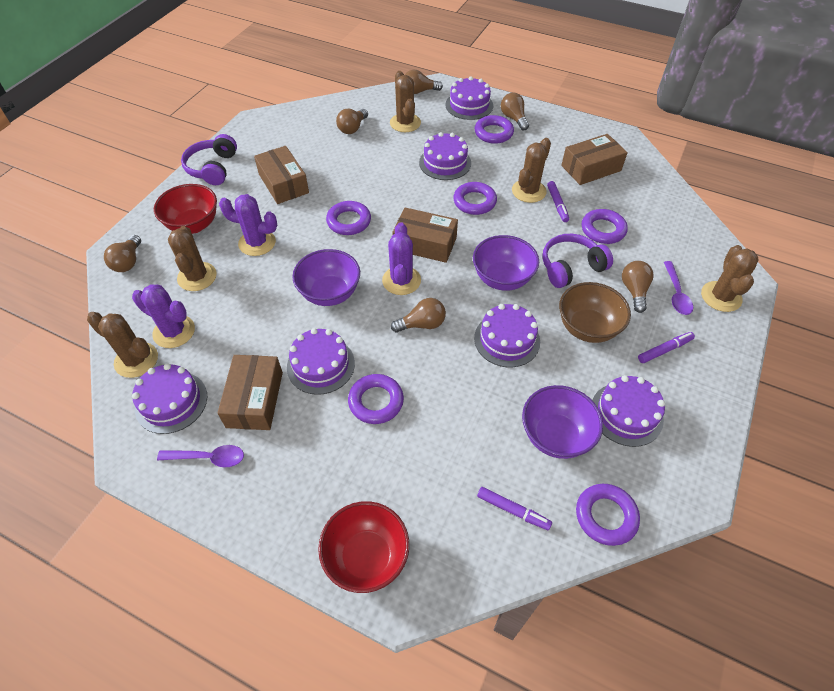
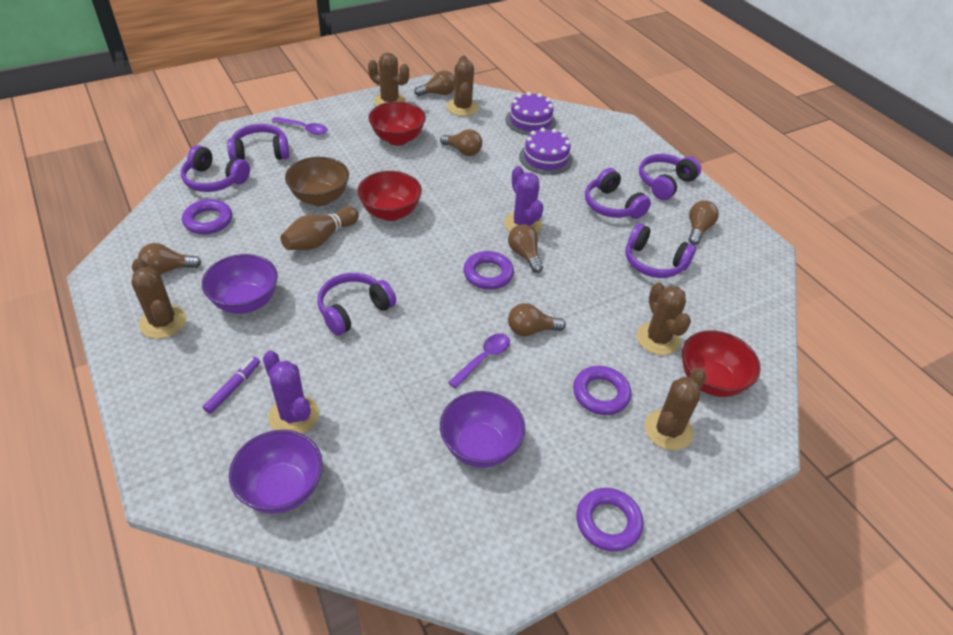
brown bowling pin: 0 -> 1
brown box: 4 -> 0
purple cactus: 3 -> 2
purple cake: 6 -> 2
purple headphones: 2 -> 6
purple marker: 3 -> 1
purple ring: 6 -> 4
red bowl: 2 -> 3

